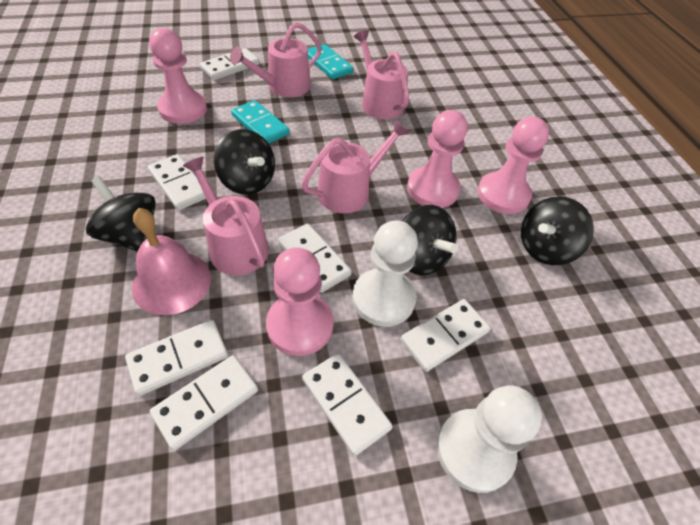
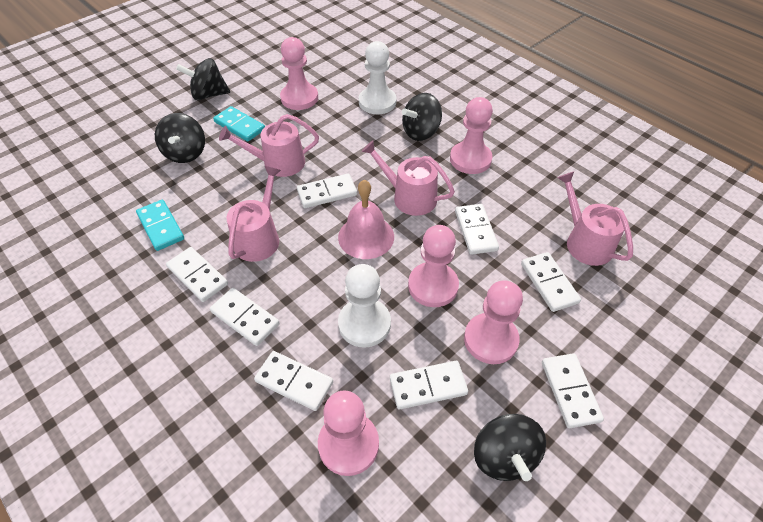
pink pawn: 4 -> 5
white domino: 7 -> 8

